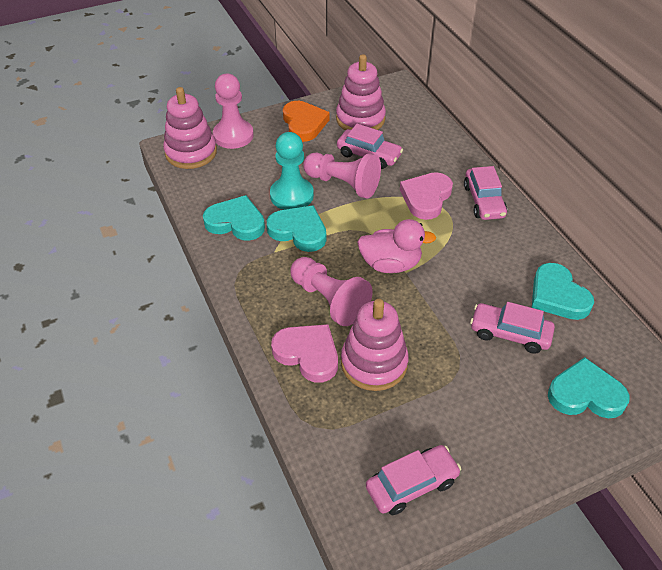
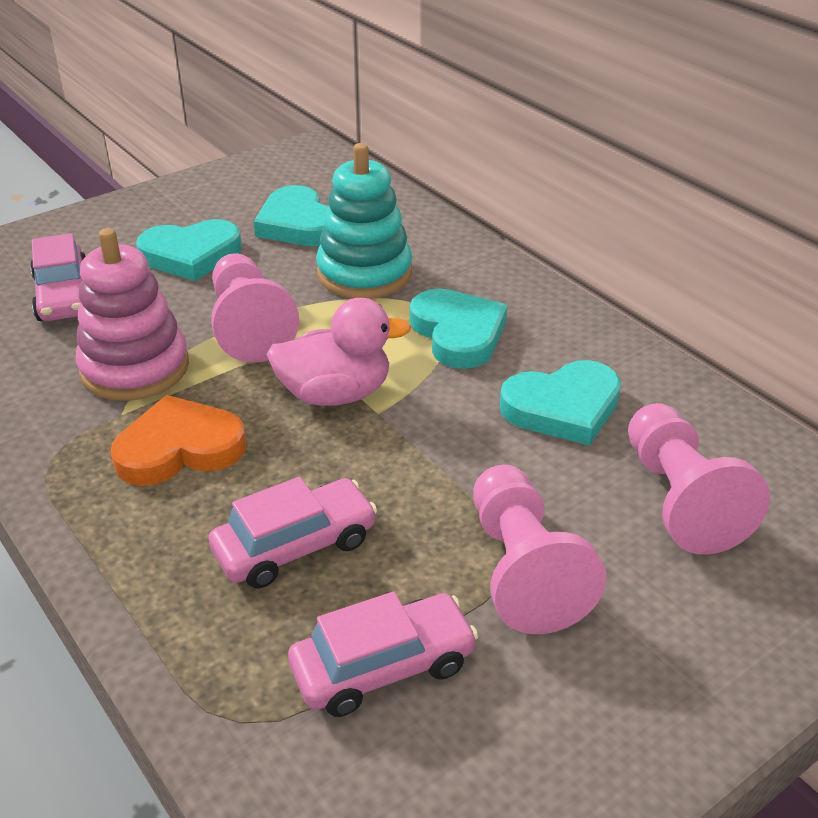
pink car: 4 -> 3
pink heart: 2 -> 0
pink stacking toy: 3 -> 1
turquoise pawn: 1 -> 0
turquoise stacking toy: 0 -> 1

